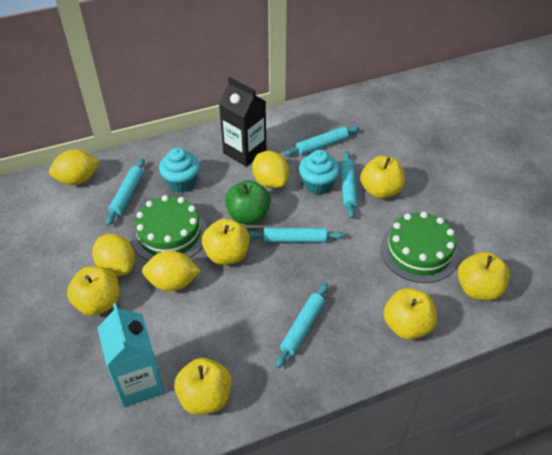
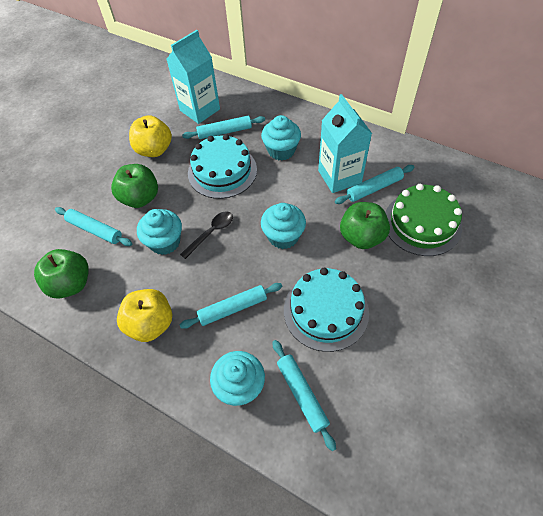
black carton: 1 -> 0
black spoon: 0 -> 1
green apple: 1 -> 3
green cake: 2 -> 1
turquoise cake: 0 -> 2
turquoise carton: 1 -> 2
turquoise cupcake: 2 -> 4
yellow apple: 6 -> 2
yellow lemon: 4 -> 0

